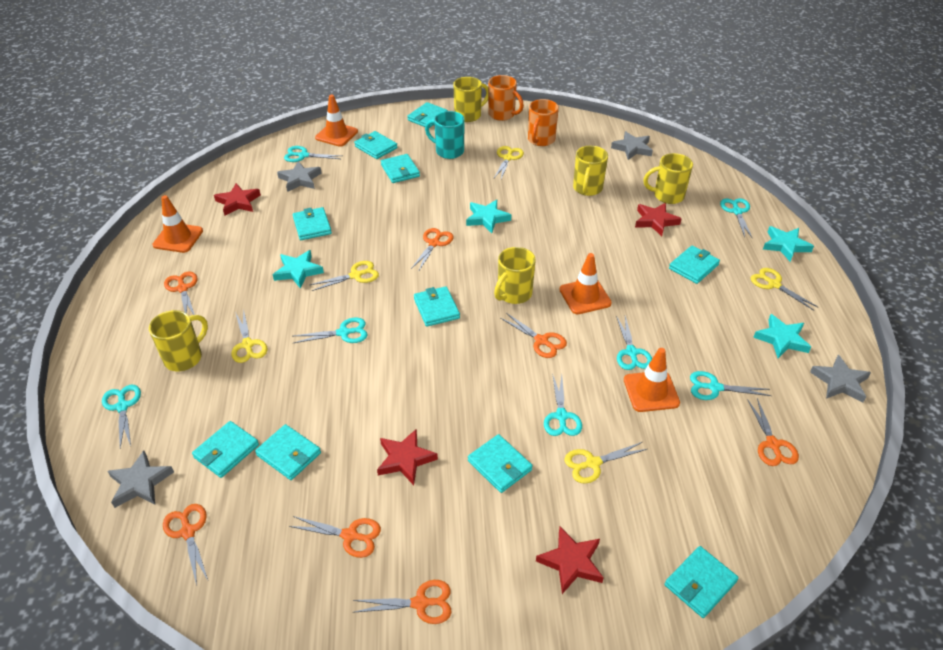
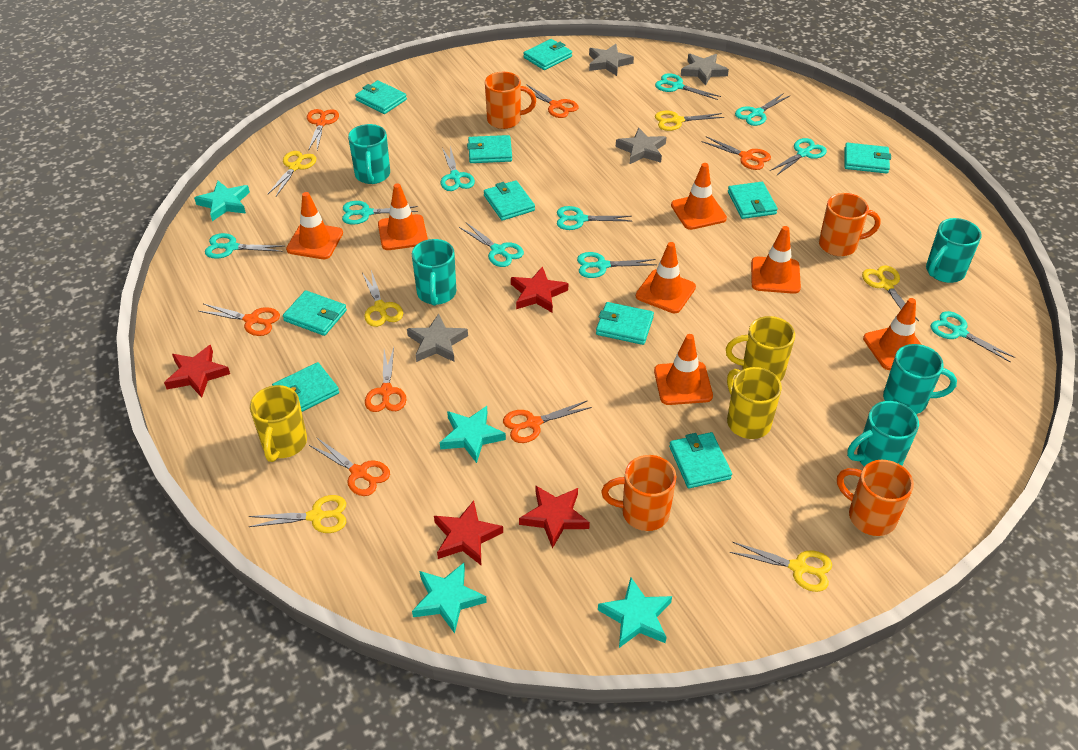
orange mug: 2 -> 4
orange traffic cone: 4 -> 7
turquoise mug: 1 -> 5
turquoise scissors: 7 -> 10
yellow mug: 5 -> 3
yellow scissors: 5 -> 6

